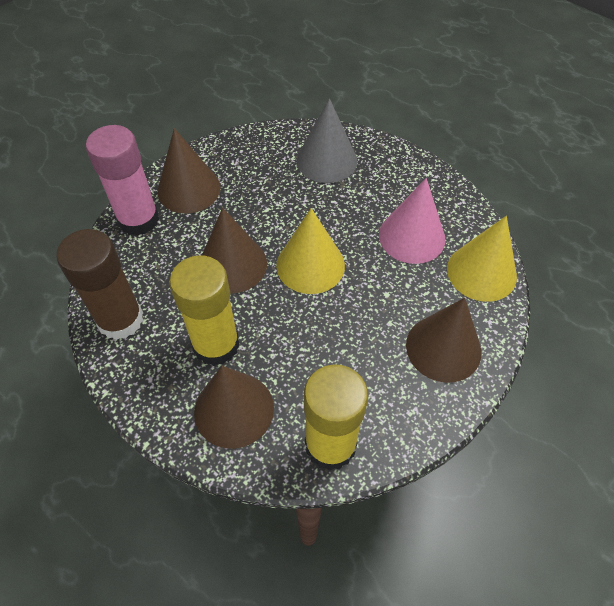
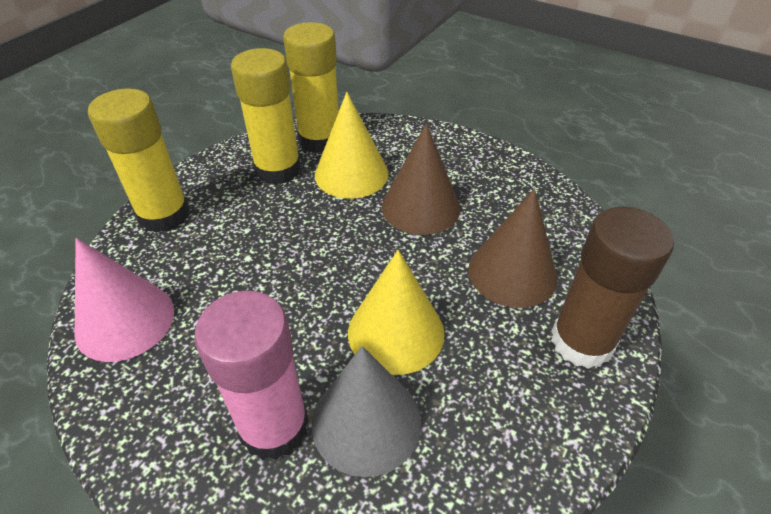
brown cone: 4 -> 2
yellow glue stick: 2 -> 3

